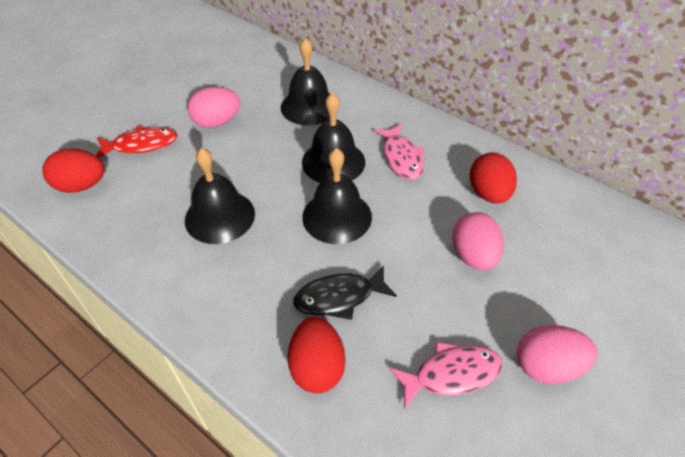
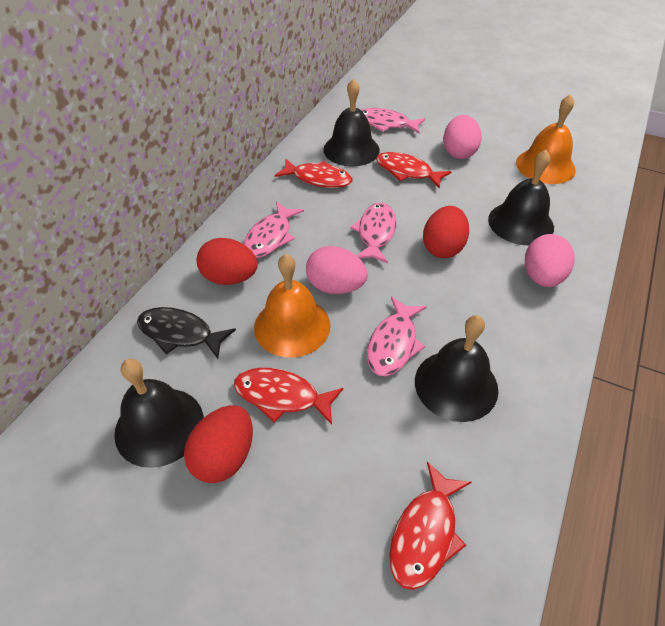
orange bell: 0 -> 2
pink fish: 2 -> 4
red fish: 1 -> 4

